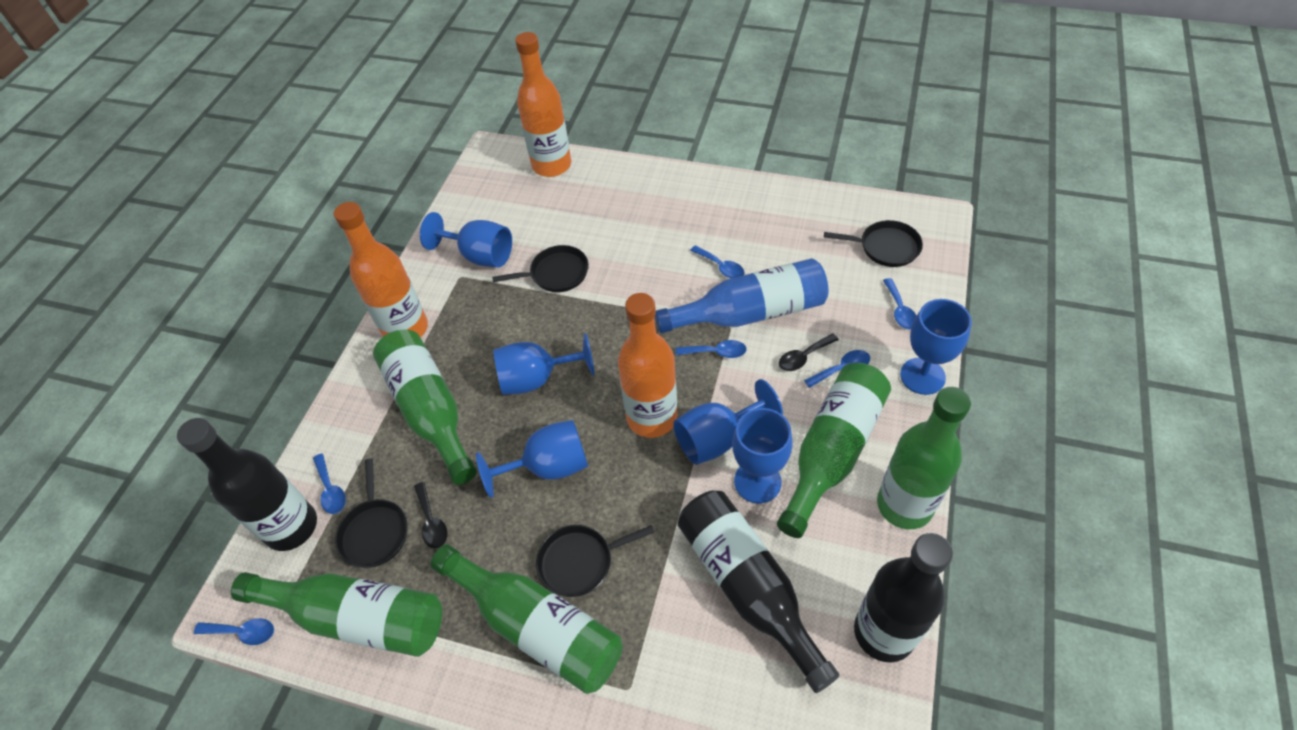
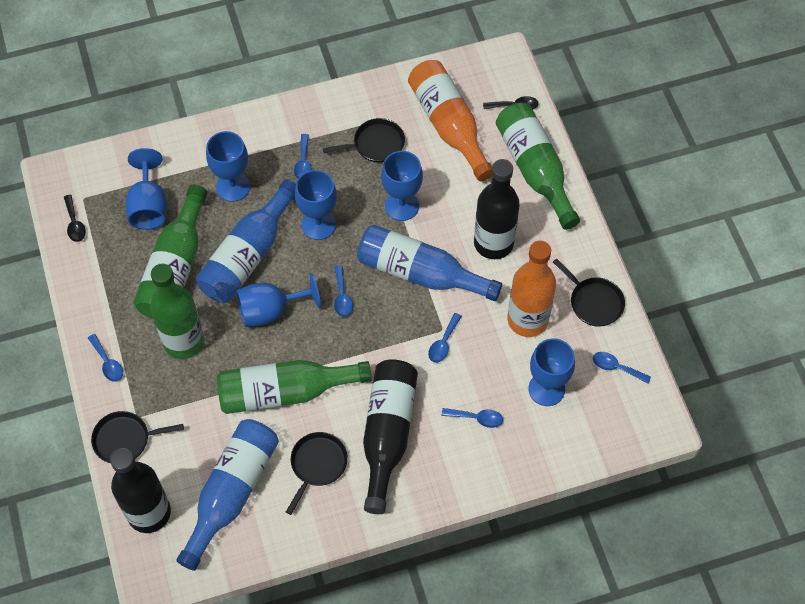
blue bottle: 1 -> 3
green bottle: 5 -> 4
orange bottle: 3 -> 2

